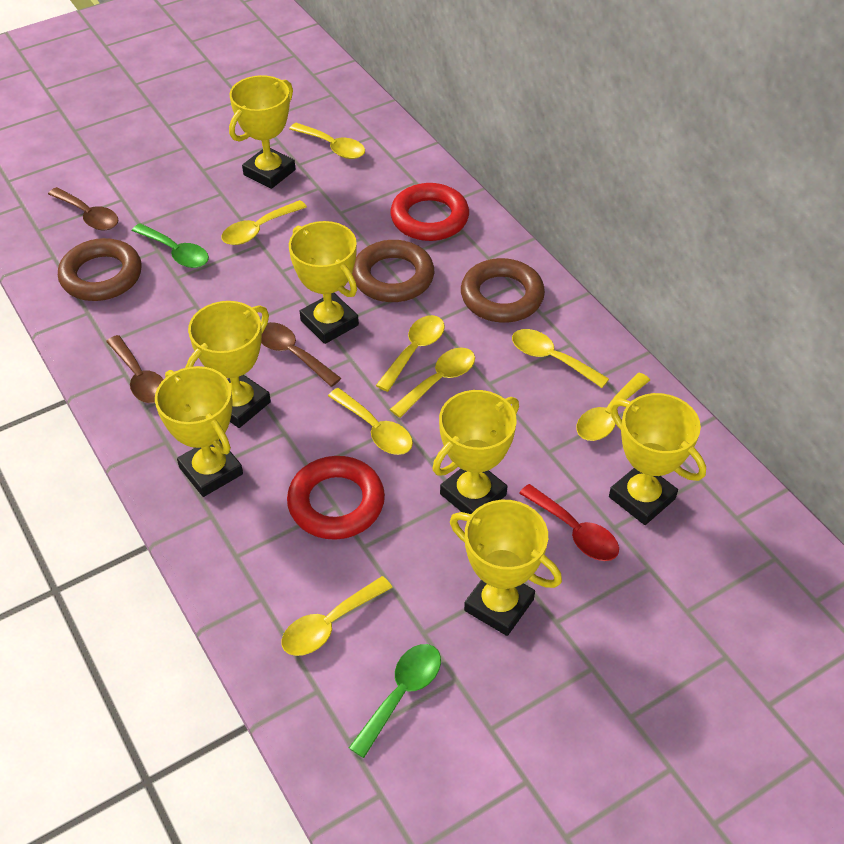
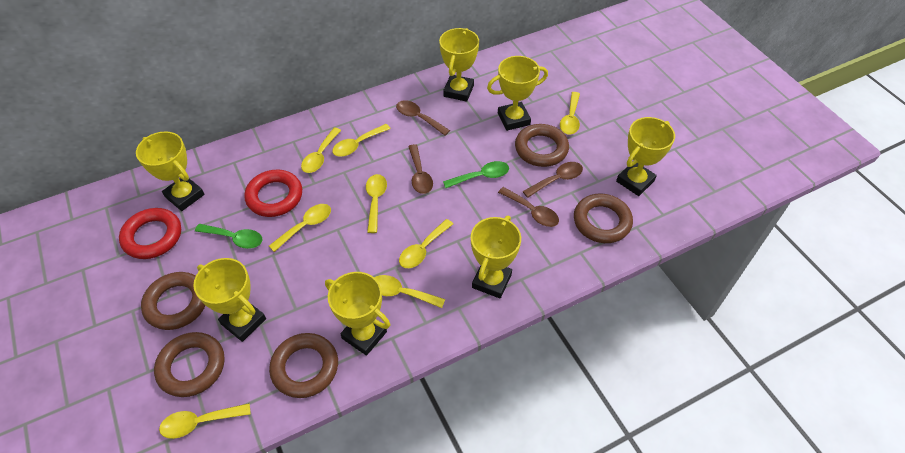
brown ring: 3 -> 5
brown spoon: 3 -> 4
red spoon: 1 -> 0

